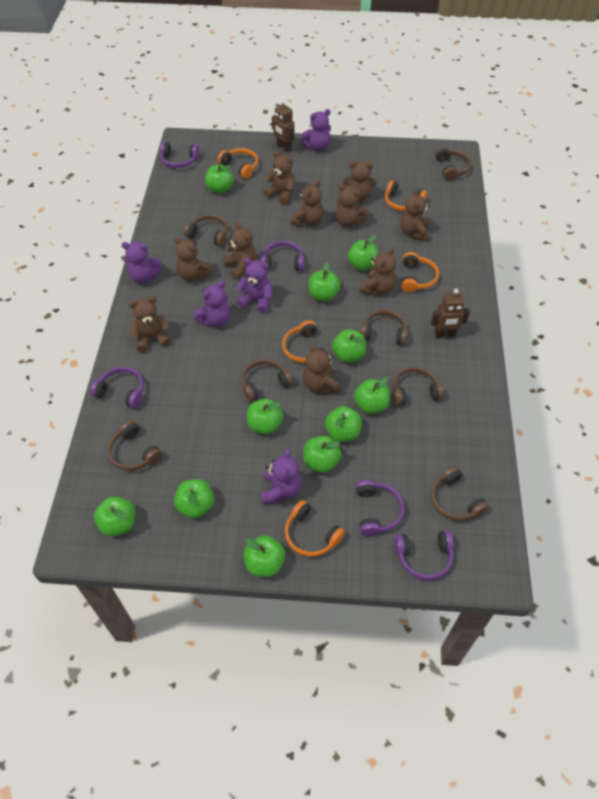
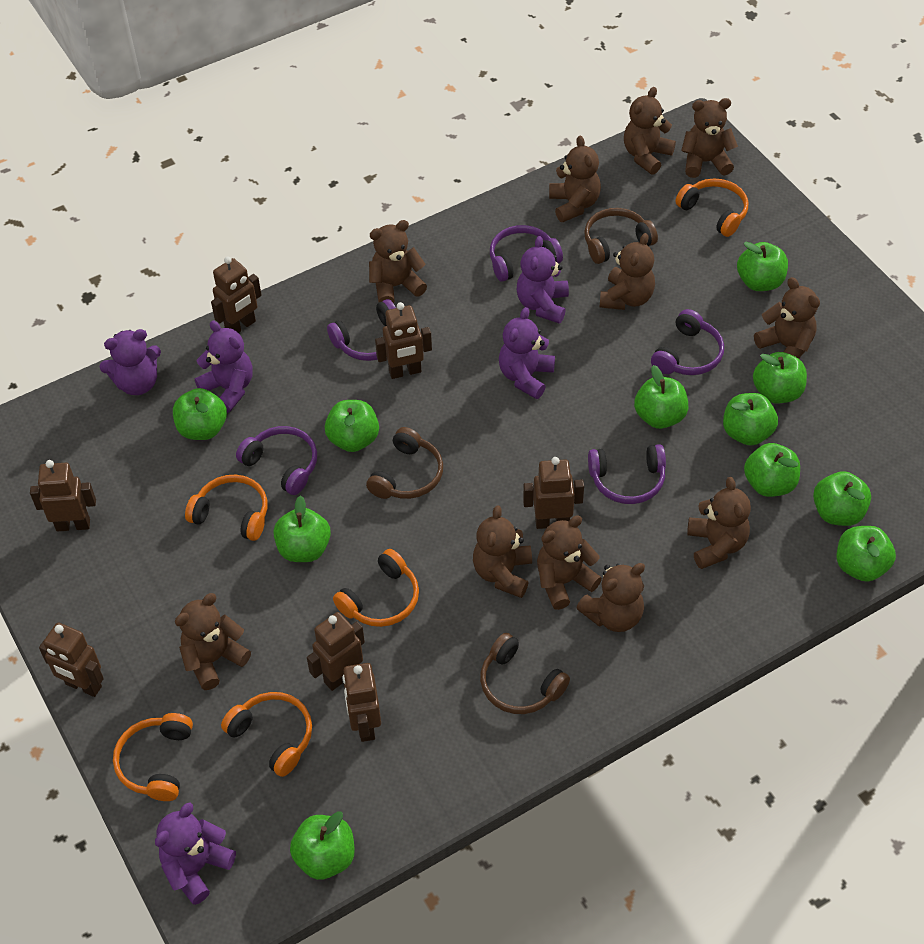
brown headphones: 7 -> 3
brown robot: 2 -> 7
brown teddy bear: 10 -> 11

